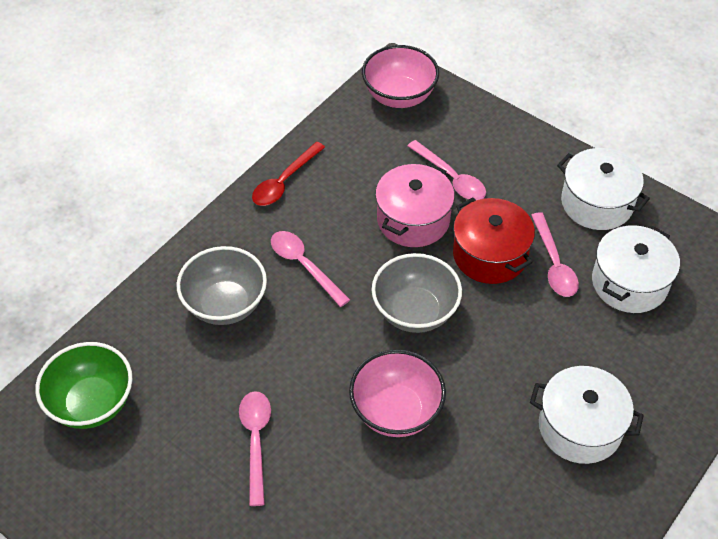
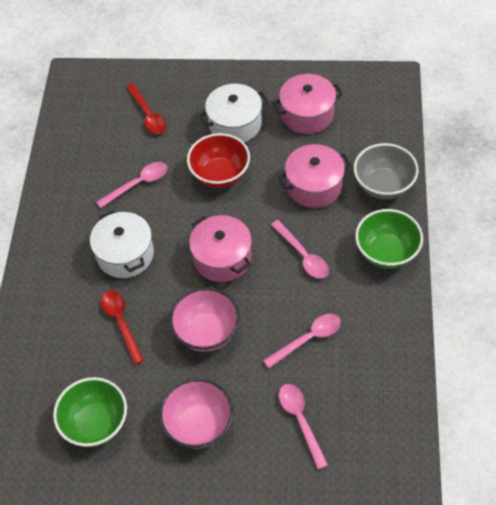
green bowl: 1 -> 2
grey bowl: 2 -> 1
pink pot: 1 -> 3
red bowl: 0 -> 1
red pot: 1 -> 0
red spoon: 1 -> 2
white pot: 3 -> 2

